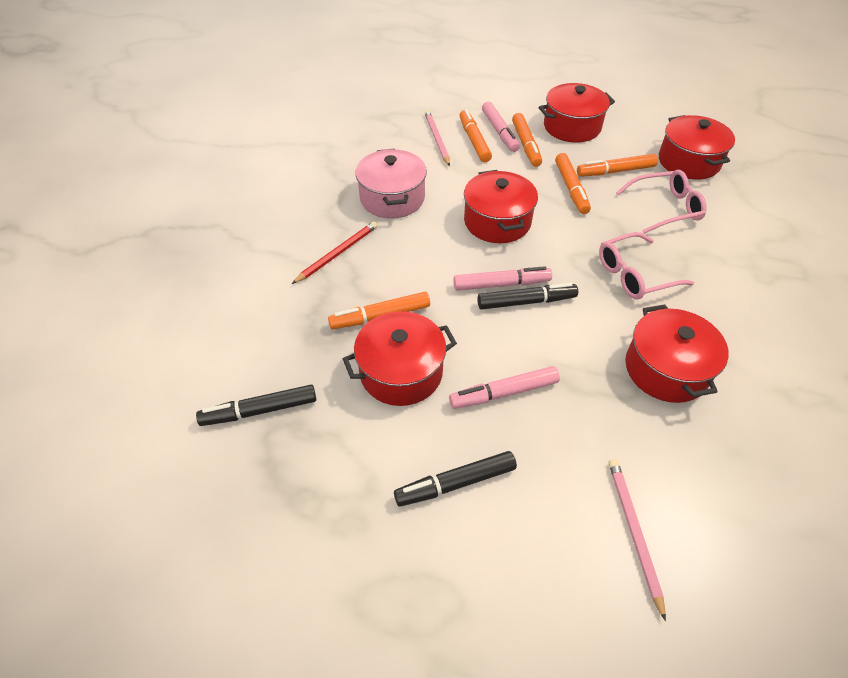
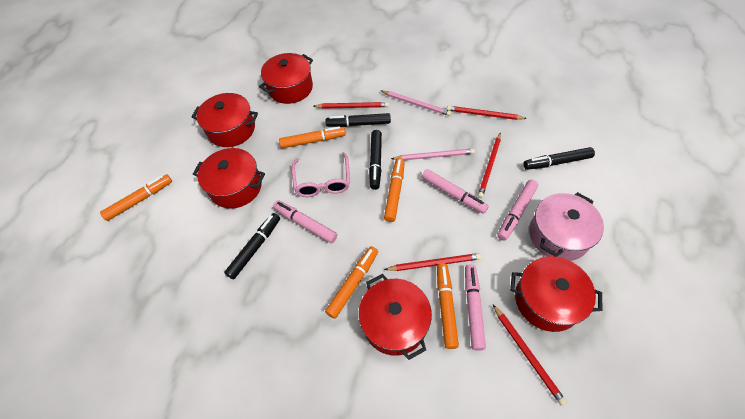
black marker: 3 -> 4
pink glasses: 2 -> 1
pink marker: 3 -> 4
red pencil: 1 -> 5

